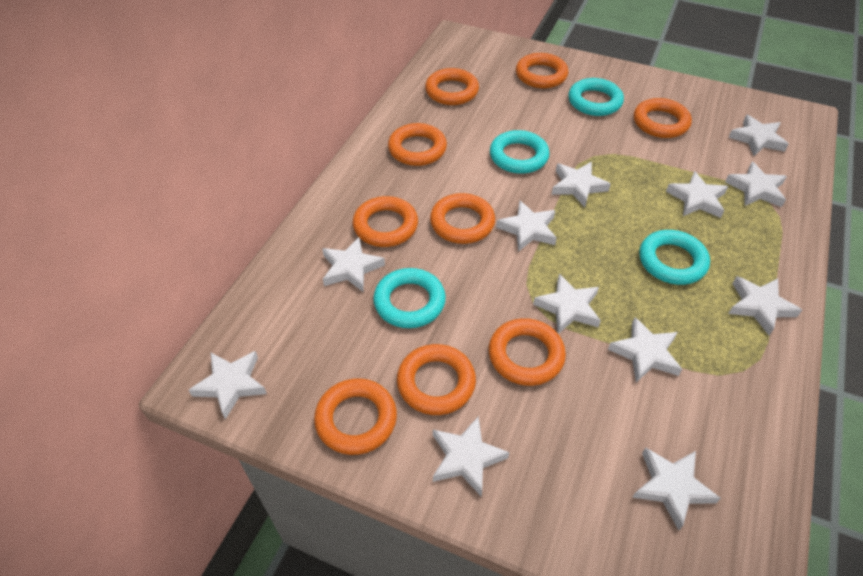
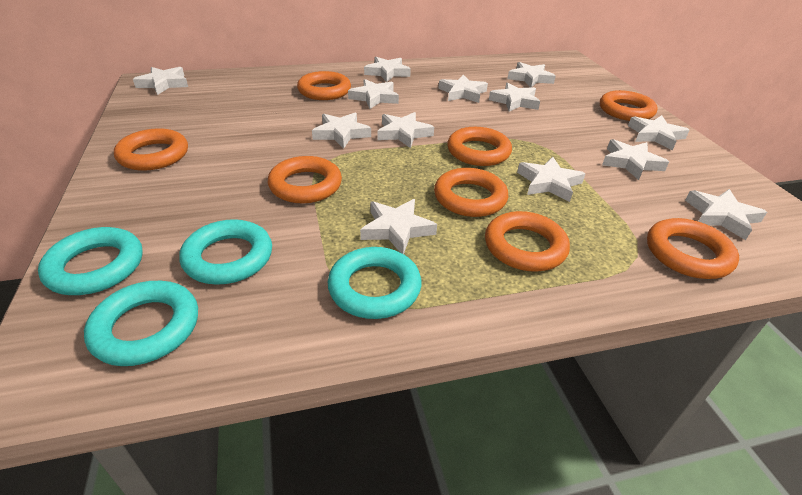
orange ring: 9 -> 8
white star: 12 -> 13

